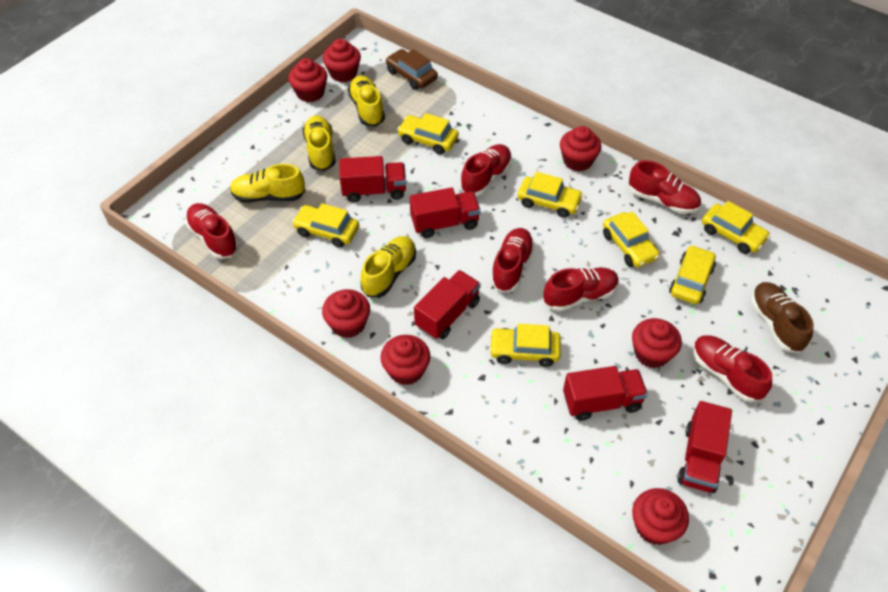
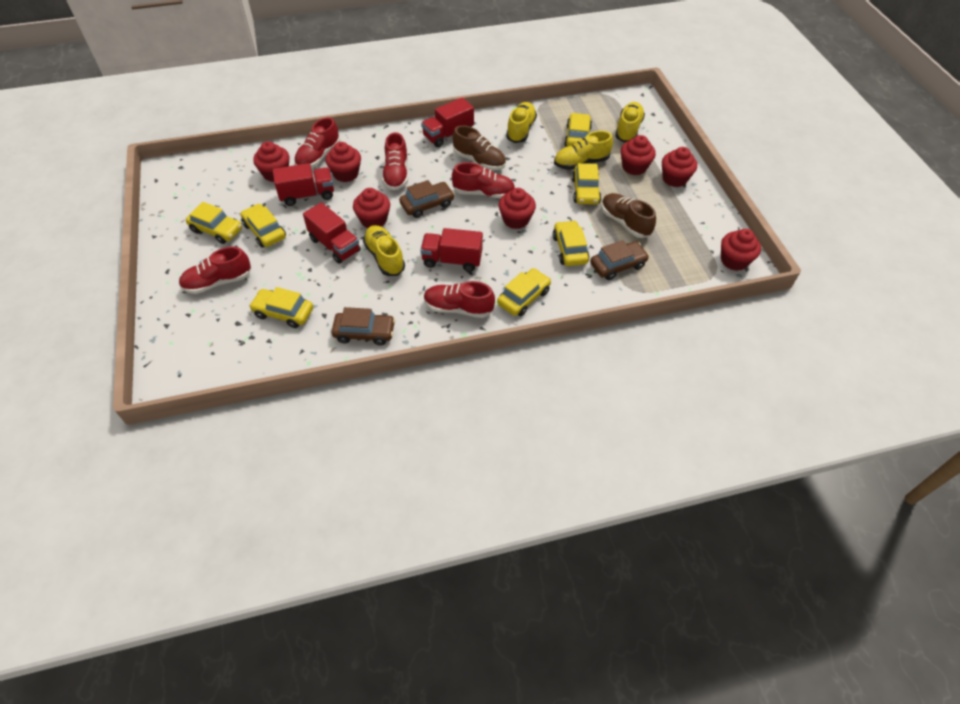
brown car: 1 -> 3
brown shoe: 1 -> 2
red shoe: 6 -> 5
red truck: 5 -> 4

